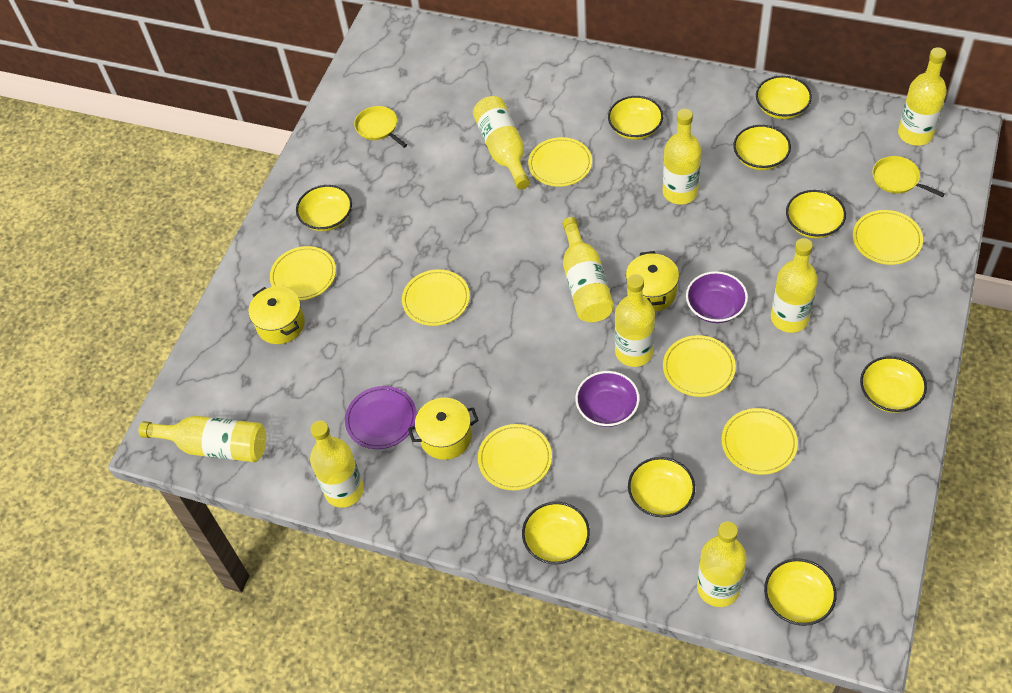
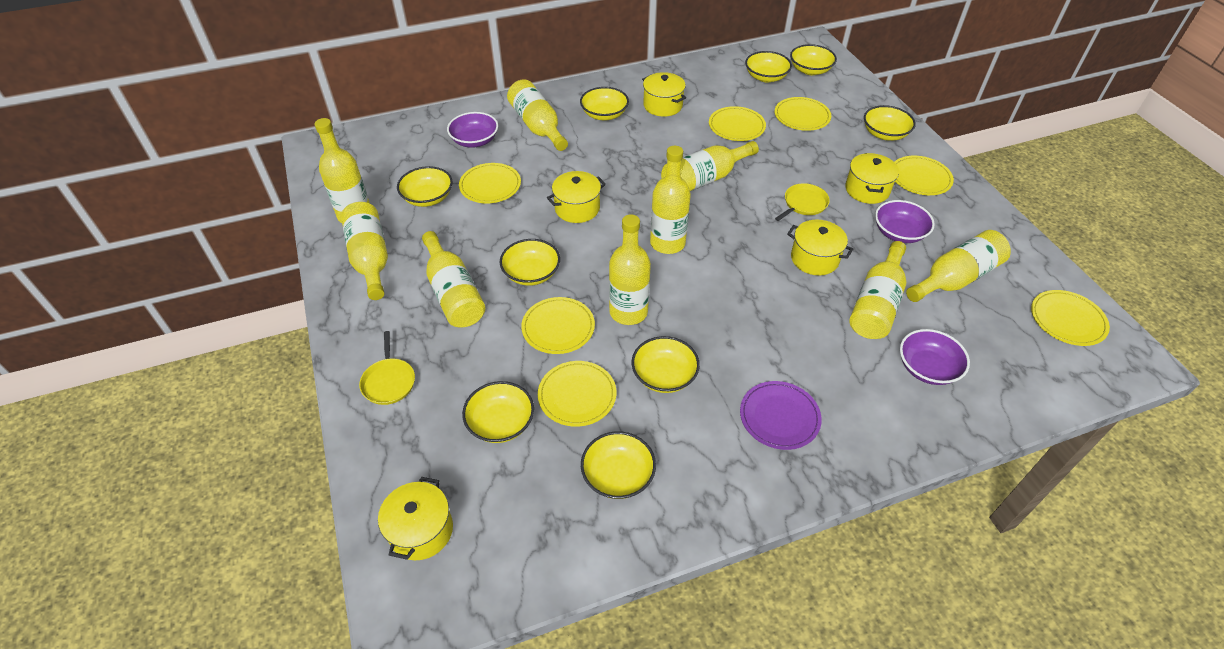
purple bowl: 2 -> 3
yellow pot: 3 -> 5

